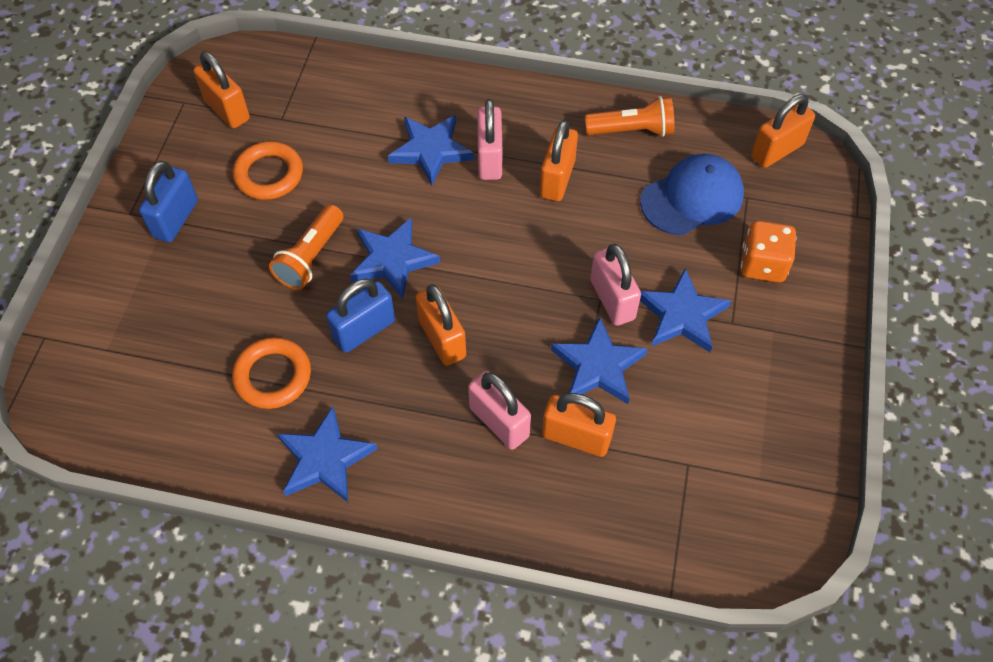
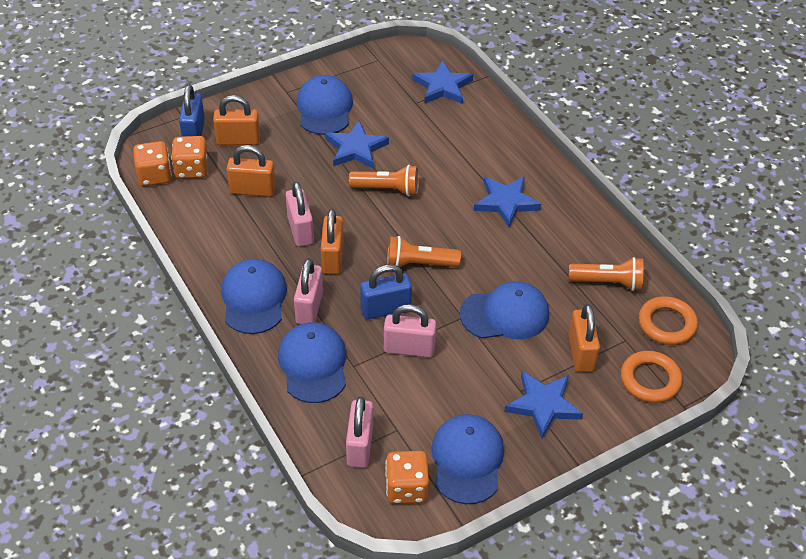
blue cap: 1 -> 5
blue star: 5 -> 4
orange dice: 1 -> 3
orange flashlight: 2 -> 3
orange padlock: 5 -> 4
pink padlock: 3 -> 4

